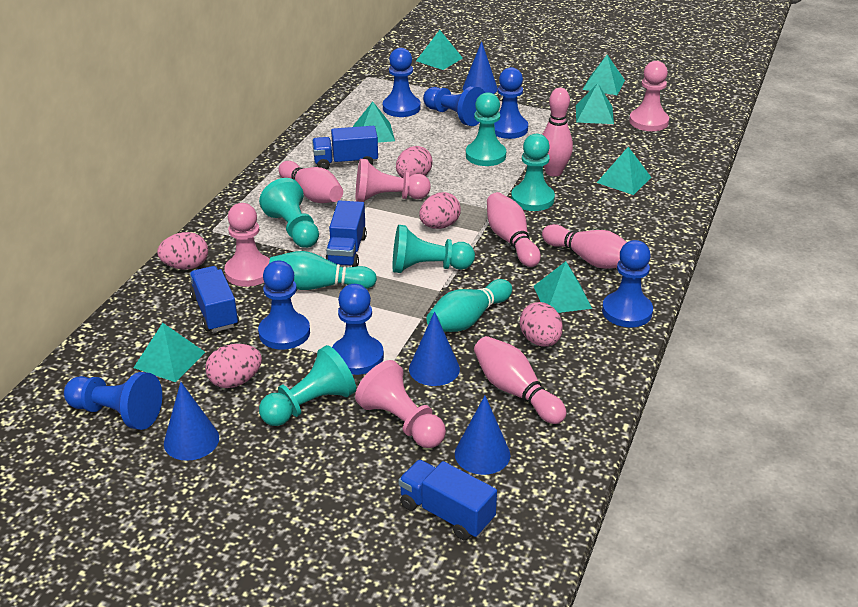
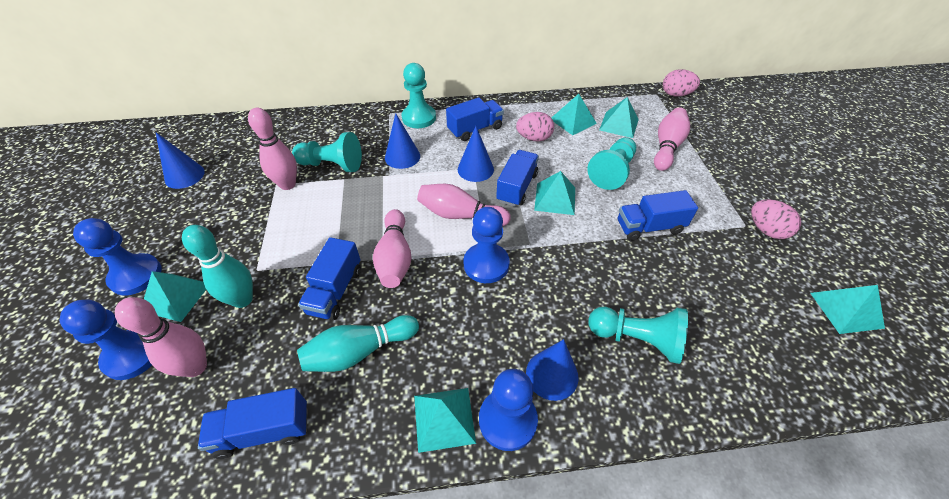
blue pawn: 7 -> 4
blue truck: 4 -> 5
pink egg: 5 -> 3
pink pawn: 4 -> 0
turquoise pawn: 5 -> 4
turquoise pyramid: 7 -> 6

